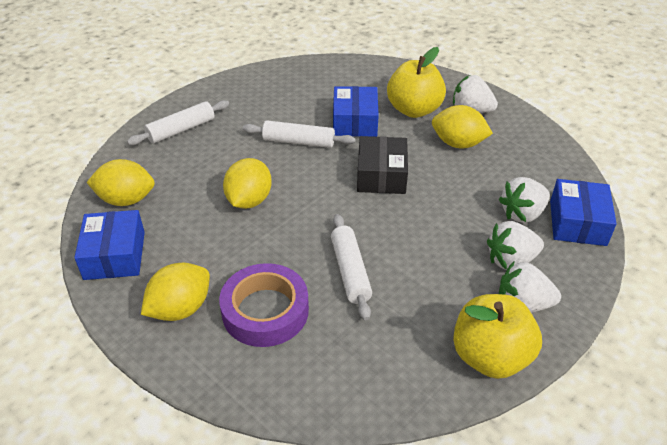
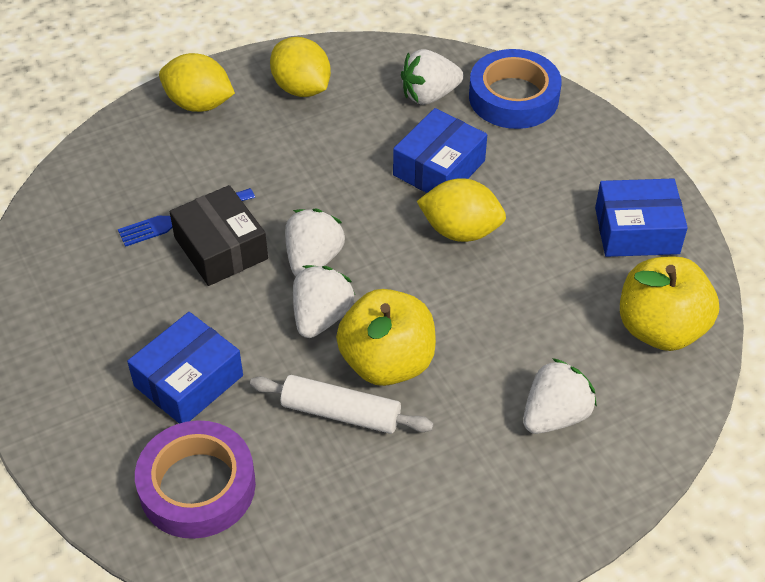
blue fork: 0 -> 1
blue tape: 0 -> 1
white rolling pin: 3 -> 1
yellow lemon: 4 -> 3

